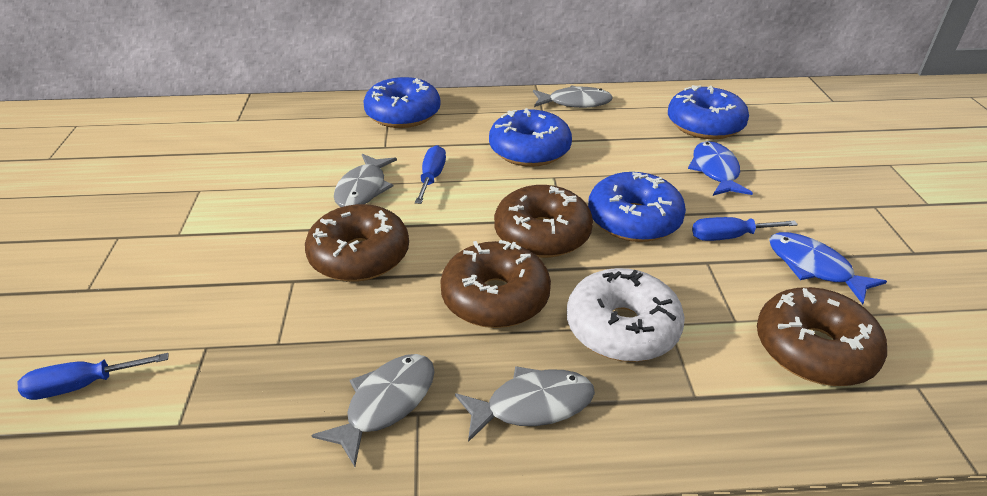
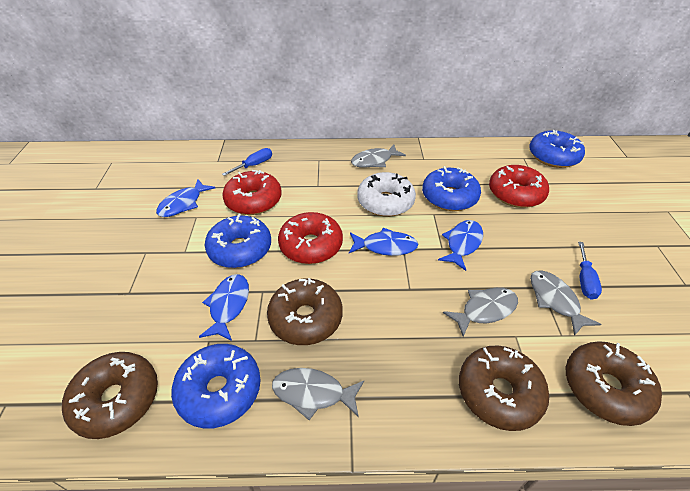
blue fish: 2 -> 4
blue screwdriver: 3 -> 2
red donut: 0 -> 3

